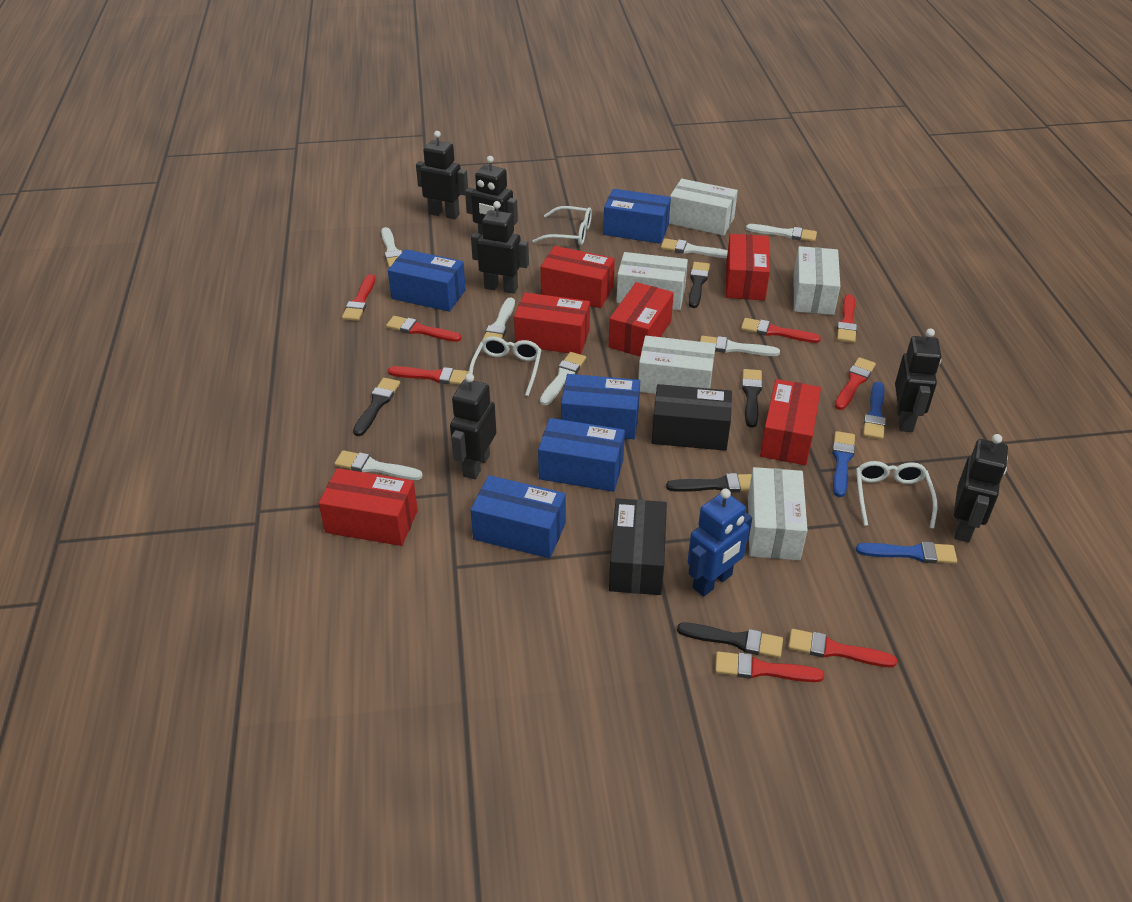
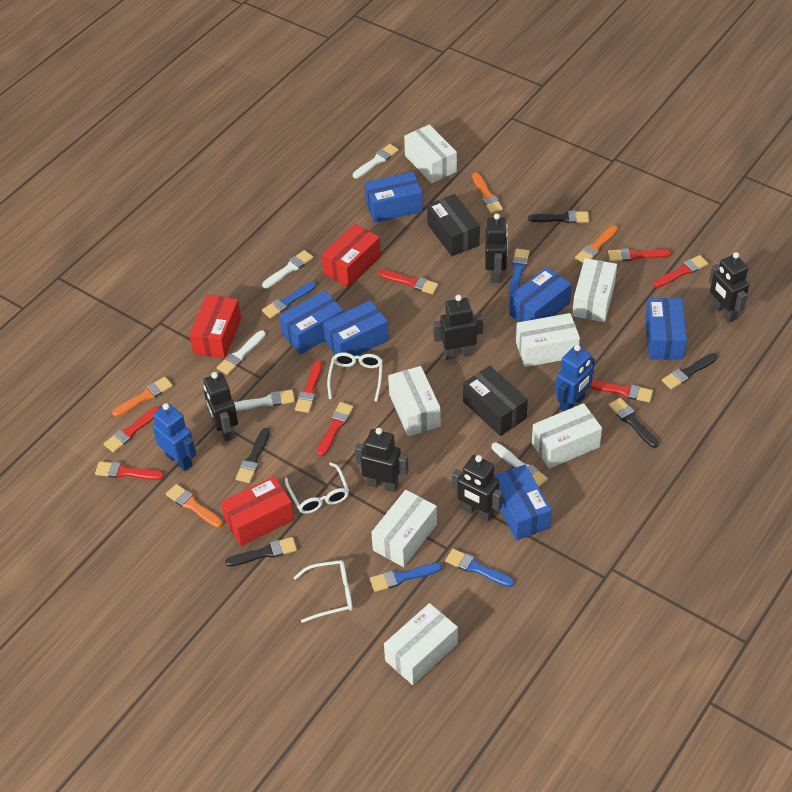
blue box: 5 -> 6
blue brush: 3 -> 4
blue robot: 1 -> 2
orange brush: 0 -> 4
red box: 6 -> 3
white box: 5 -> 7
white brush: 7 -> 5

